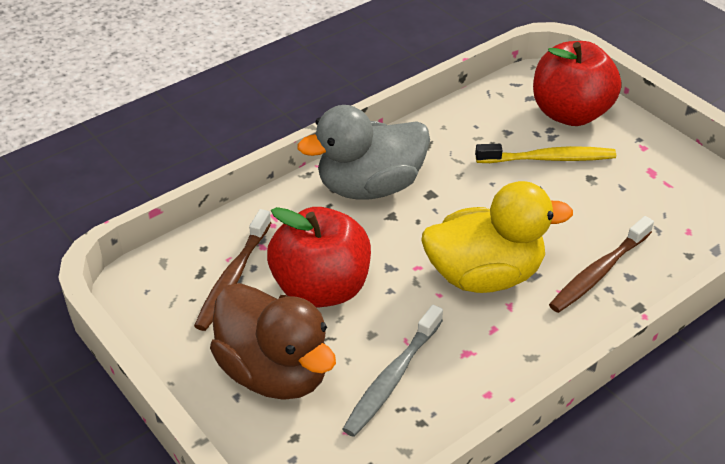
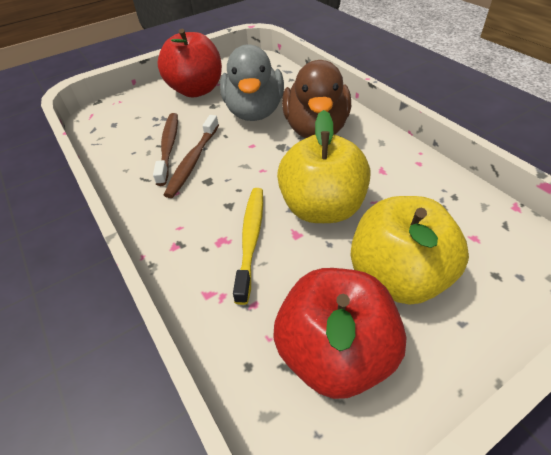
grey toothbrush: 1 -> 0
yellow apple: 0 -> 2
yellow duck: 1 -> 0

